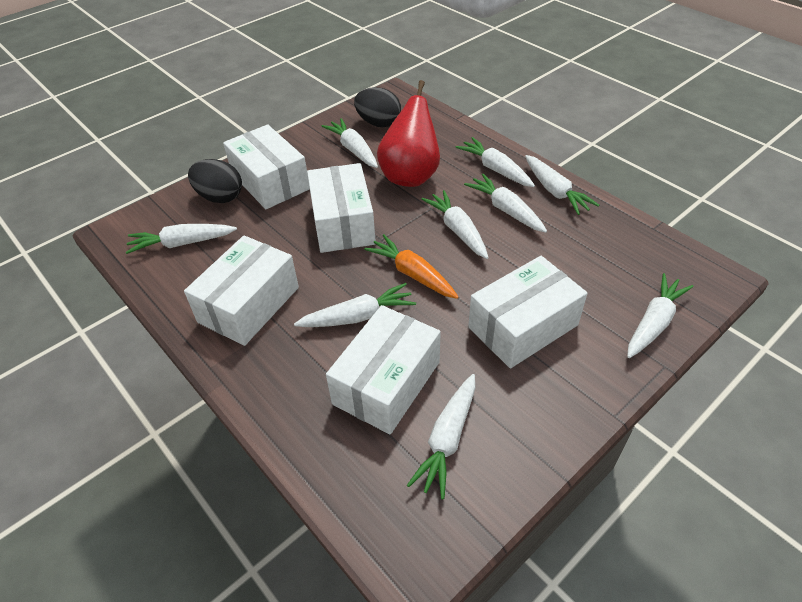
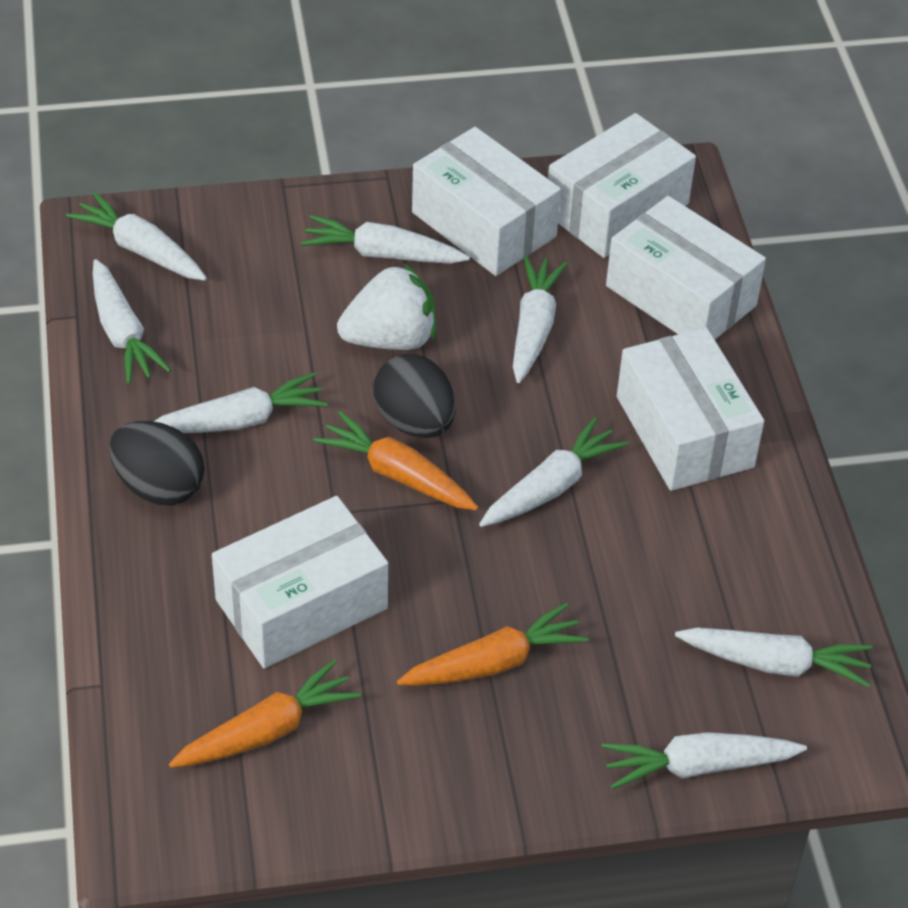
orange carrot: 1 -> 3
red pear: 1 -> 0
white carrot: 9 -> 8
white strawberry: 0 -> 1

